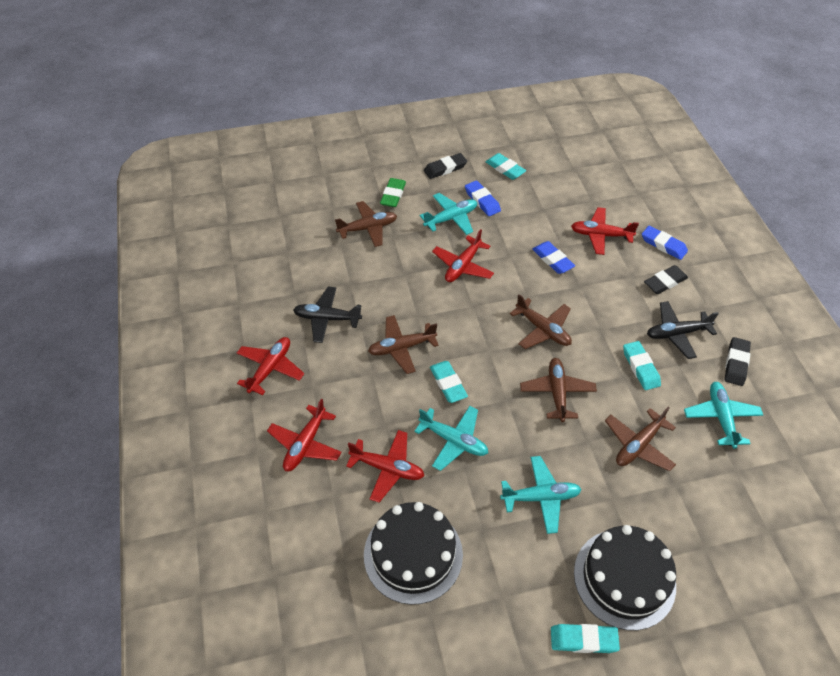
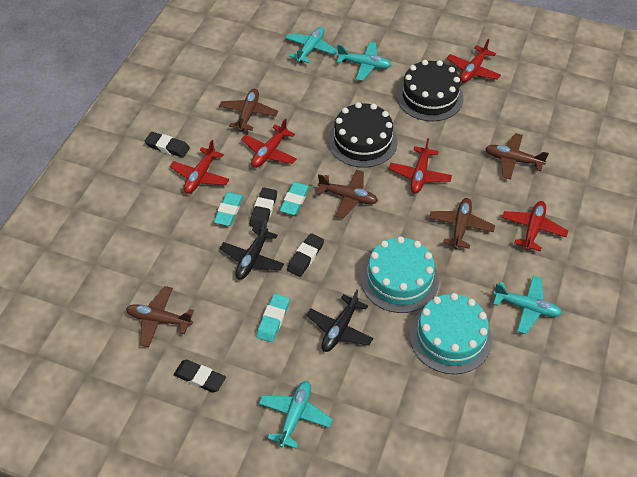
black eraser: 3 -> 4
blue eraser: 3 -> 0
green eraser: 1 -> 0
turquoise cake: 0 -> 2
turquoise eraser: 4 -> 3

